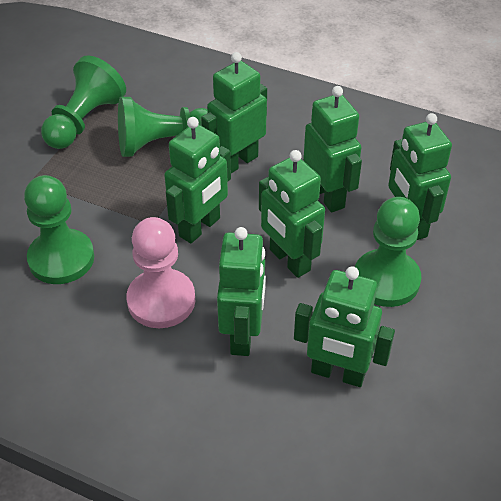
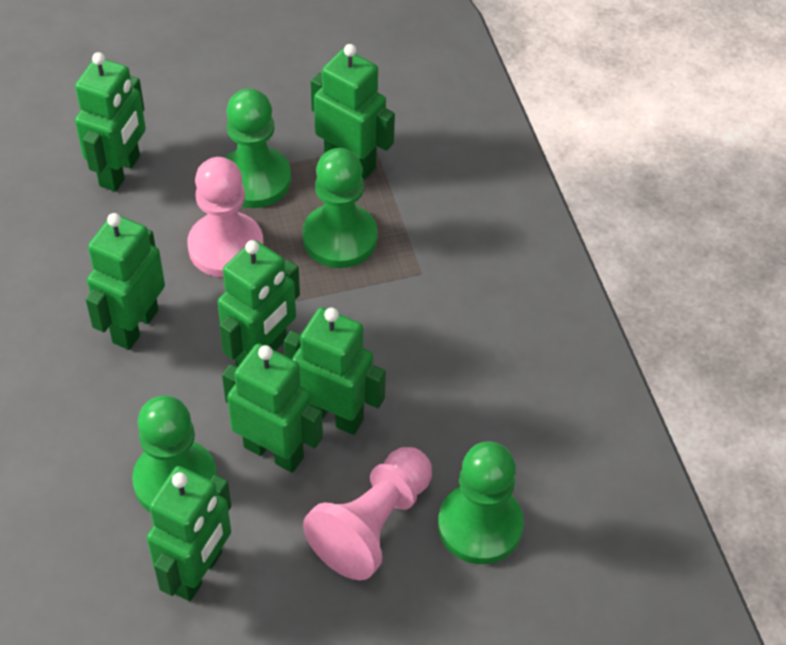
pink pawn: 1 -> 2

